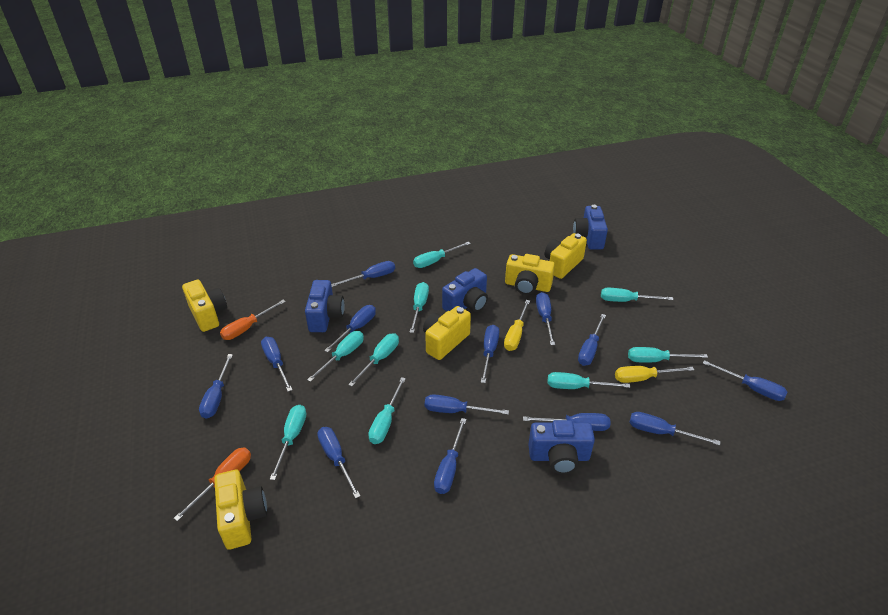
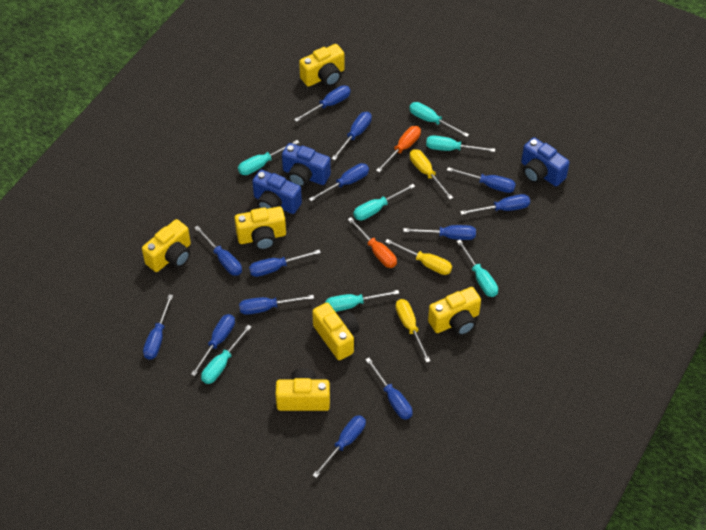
blue camera: 4 -> 3
turquoise screwdriver: 9 -> 7
yellow camera: 5 -> 6
yellow screwdriver: 2 -> 3

